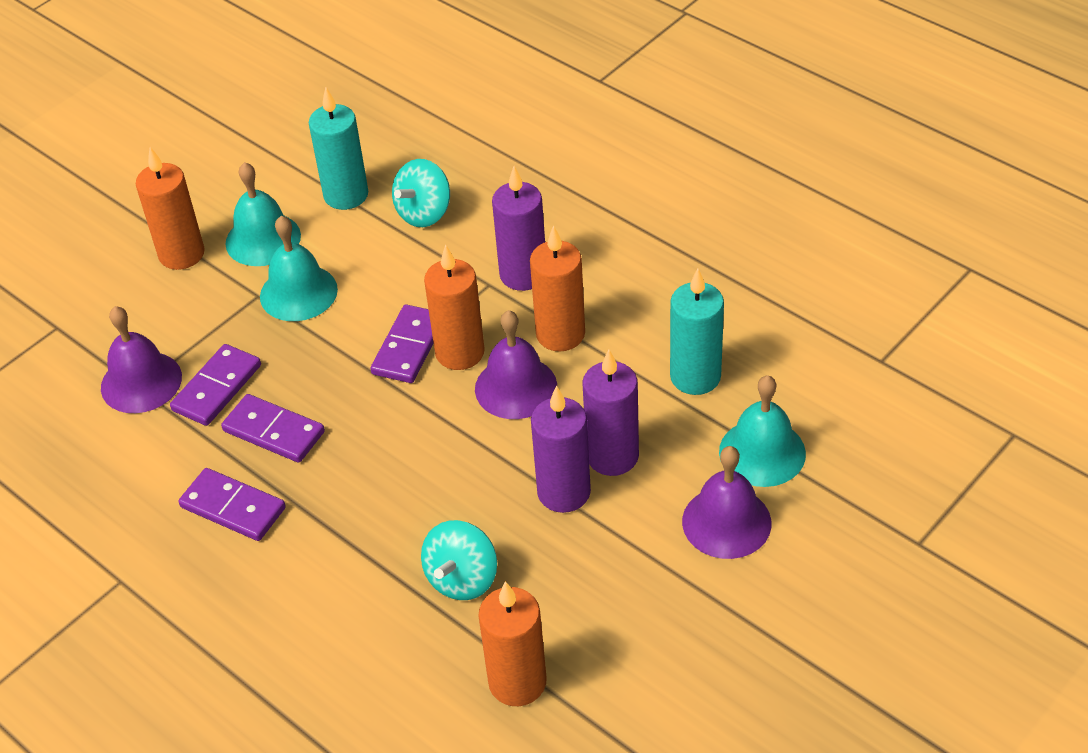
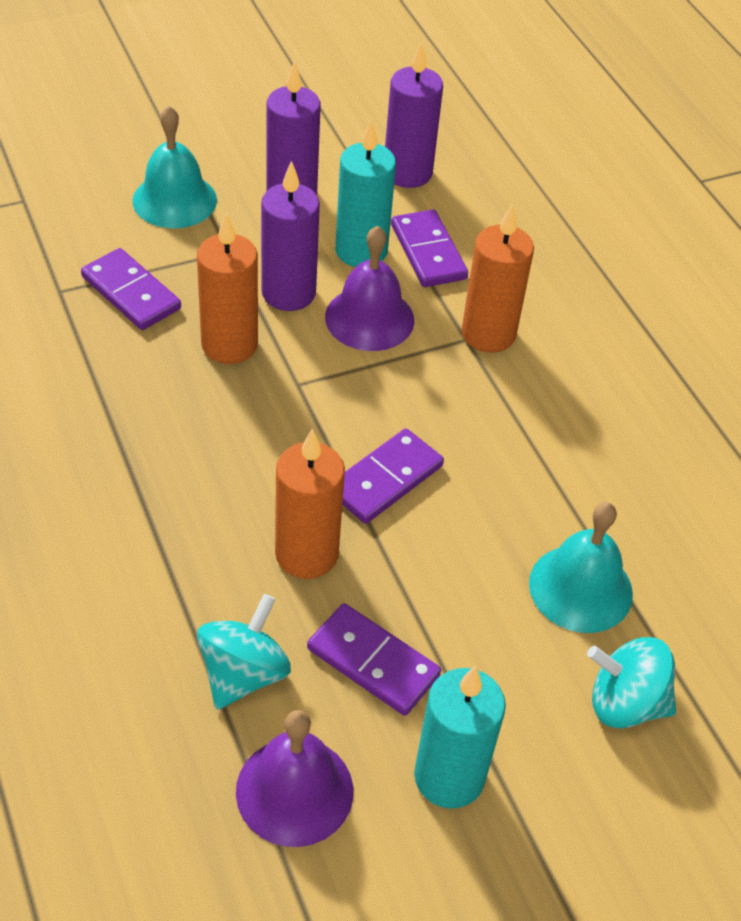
orange candle: 4 -> 3
purple bell: 3 -> 2
turquoise bell: 3 -> 2

